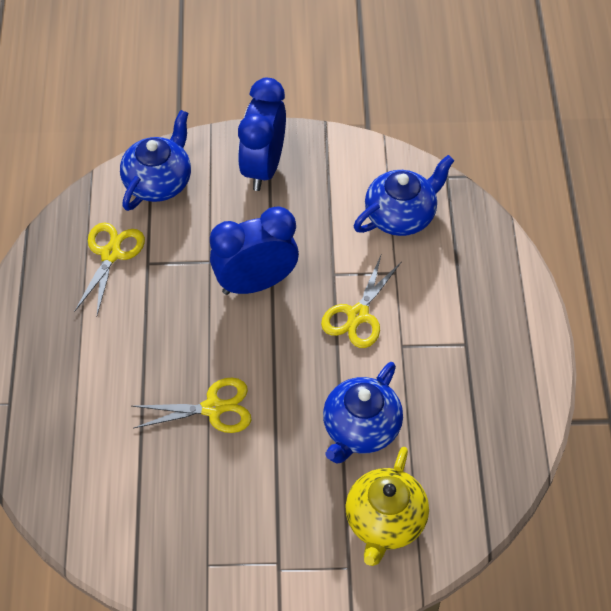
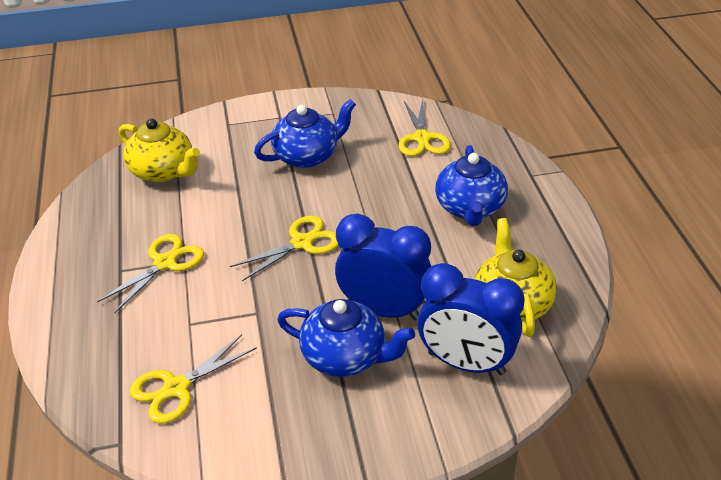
yellow scissors: 3 -> 4
yellow teapot: 1 -> 2

